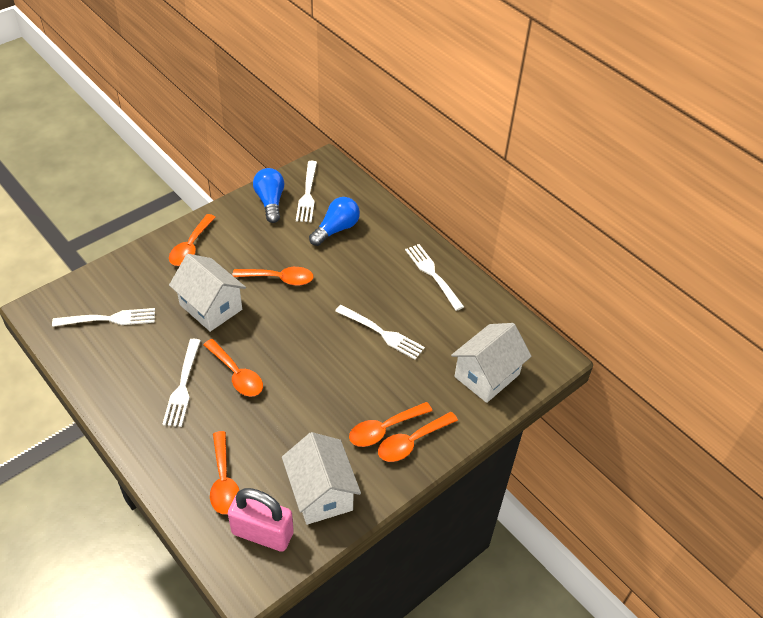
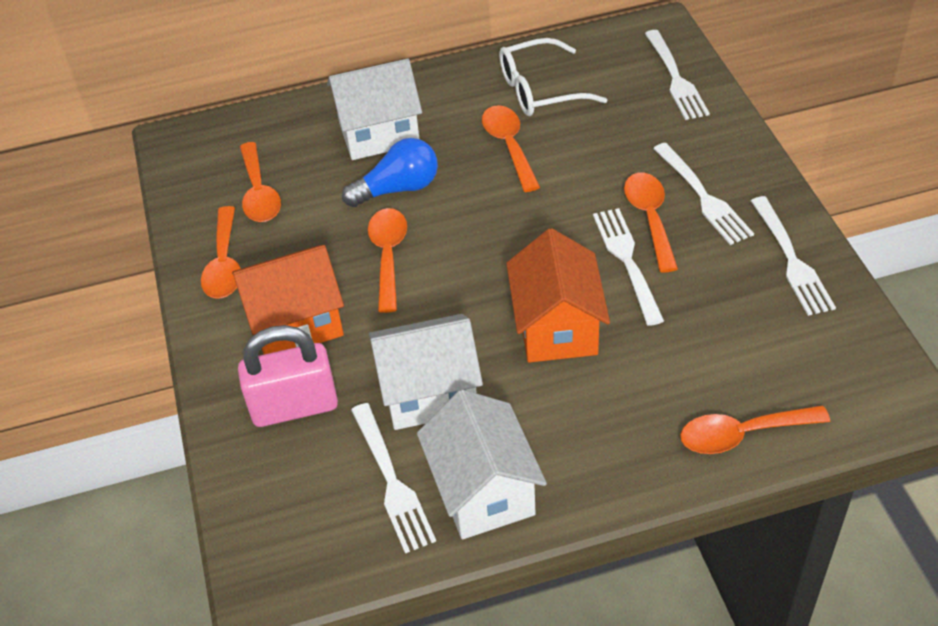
blue light bulb: 2 -> 1
orange house: 0 -> 2
white glasses: 0 -> 1

